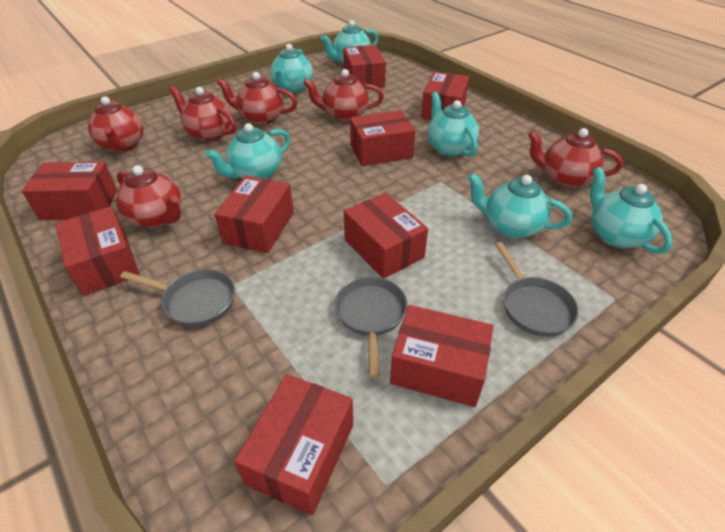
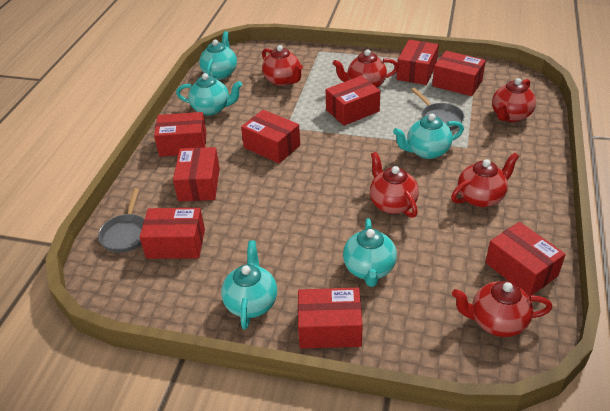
grey pan: 3 -> 2
turquoise teapot: 6 -> 5

